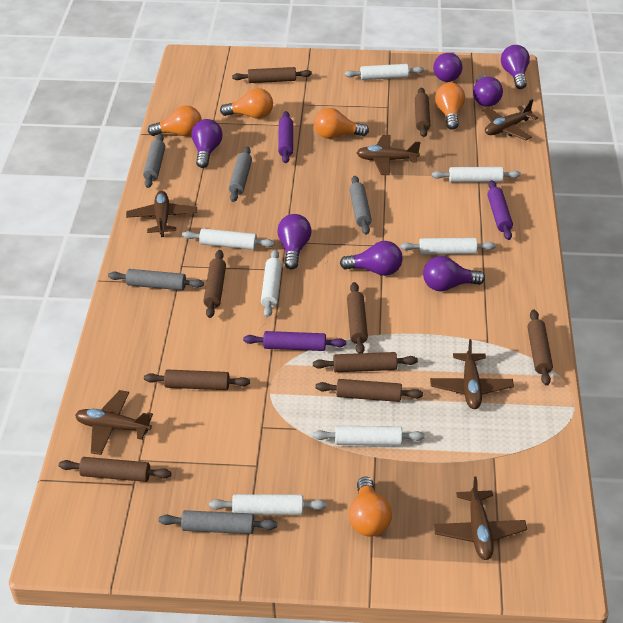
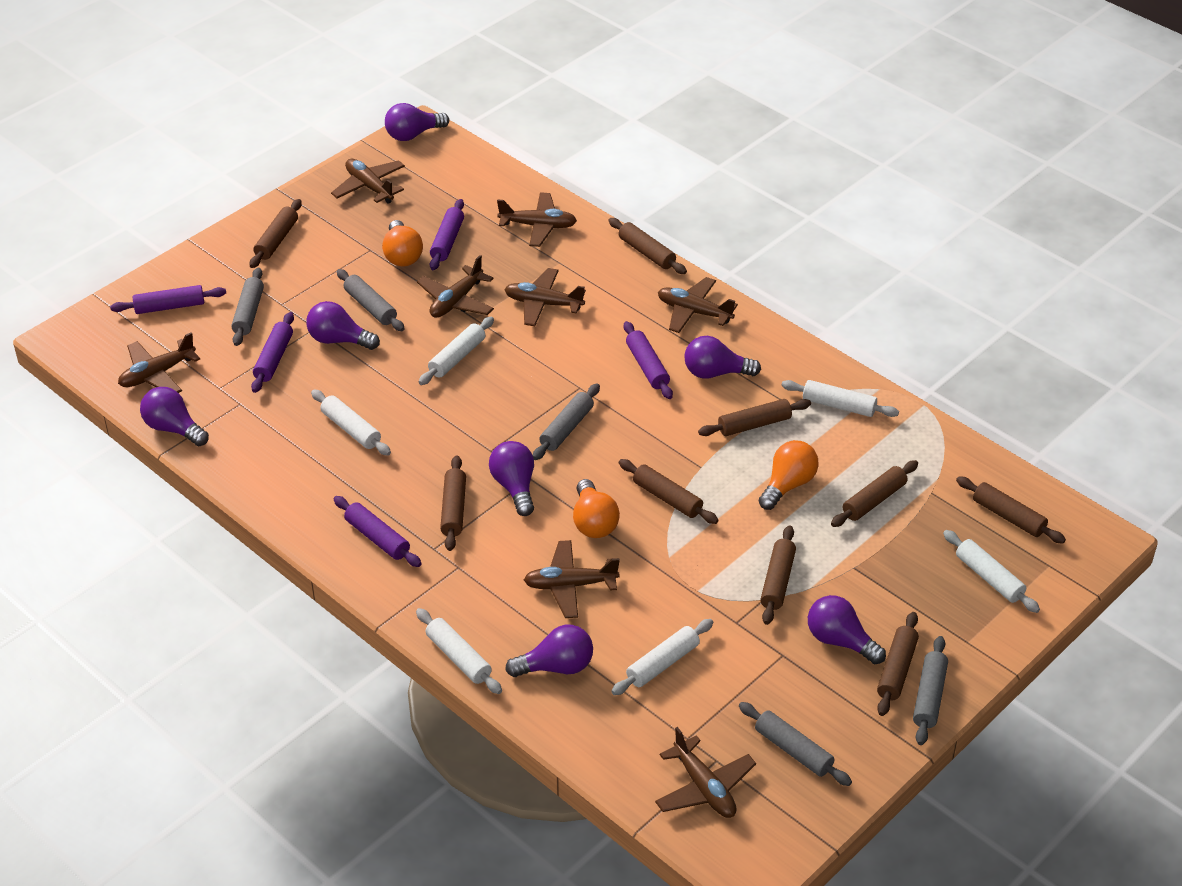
brown plane: 6 -> 8
orange light bulb: 5 -> 3
purple rolling pin: 3 -> 5
white rolling pin: 7 -> 6

